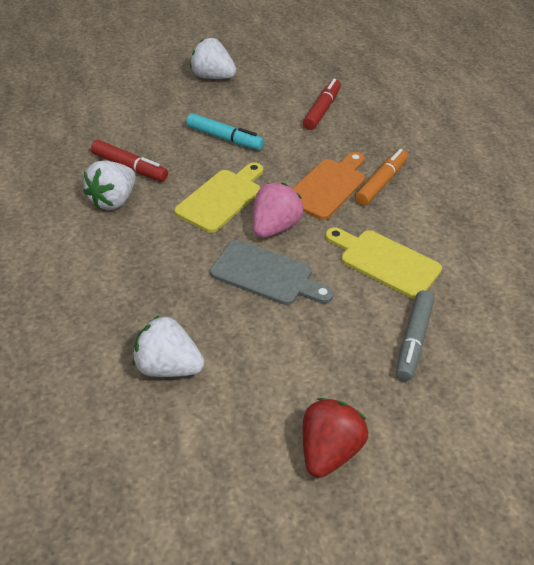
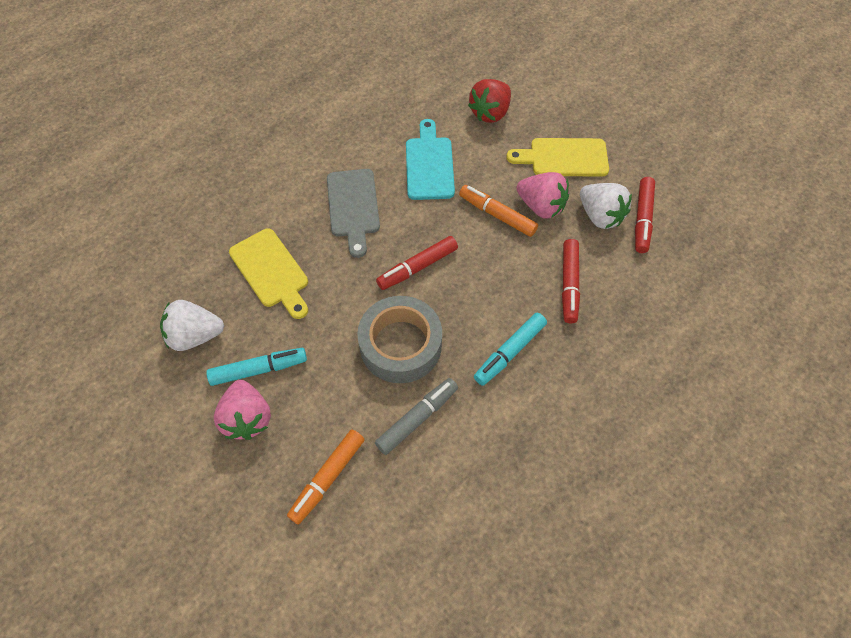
grey tape: 0 -> 1
orange cutting board: 1 -> 0
orange marker: 1 -> 2
pink strawberry: 1 -> 2
red marker: 2 -> 3
turquoise cutting board: 0 -> 1
turquoise marker: 1 -> 2
white strawberry: 3 -> 2

